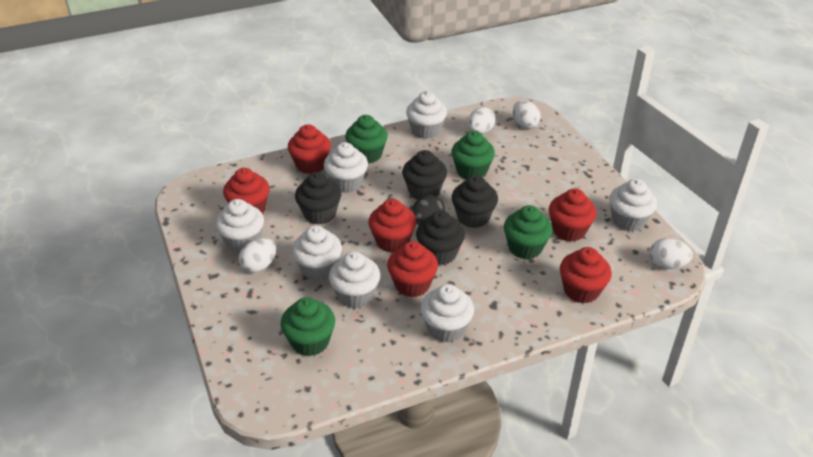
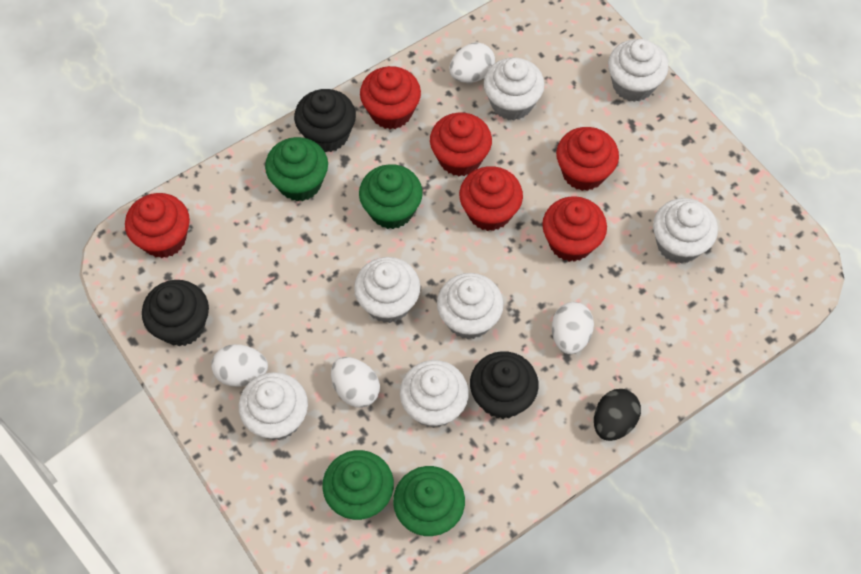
black cupcake: 4 -> 3

